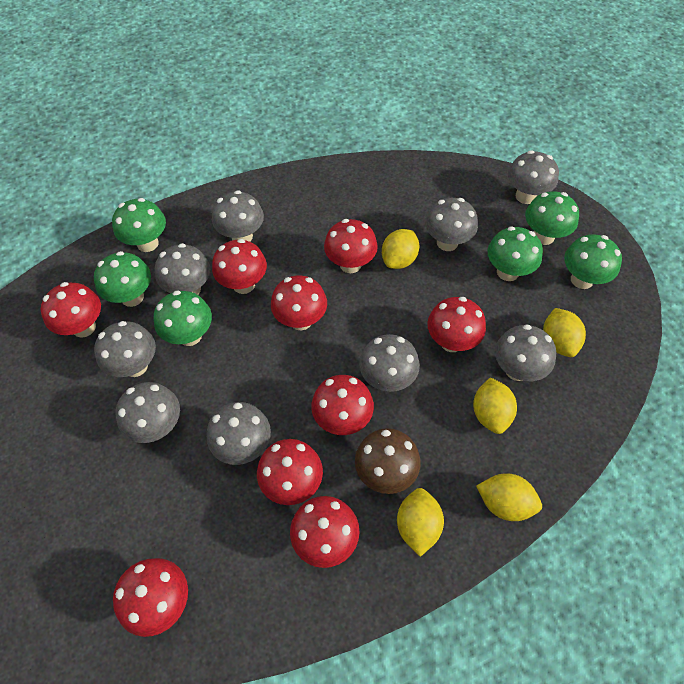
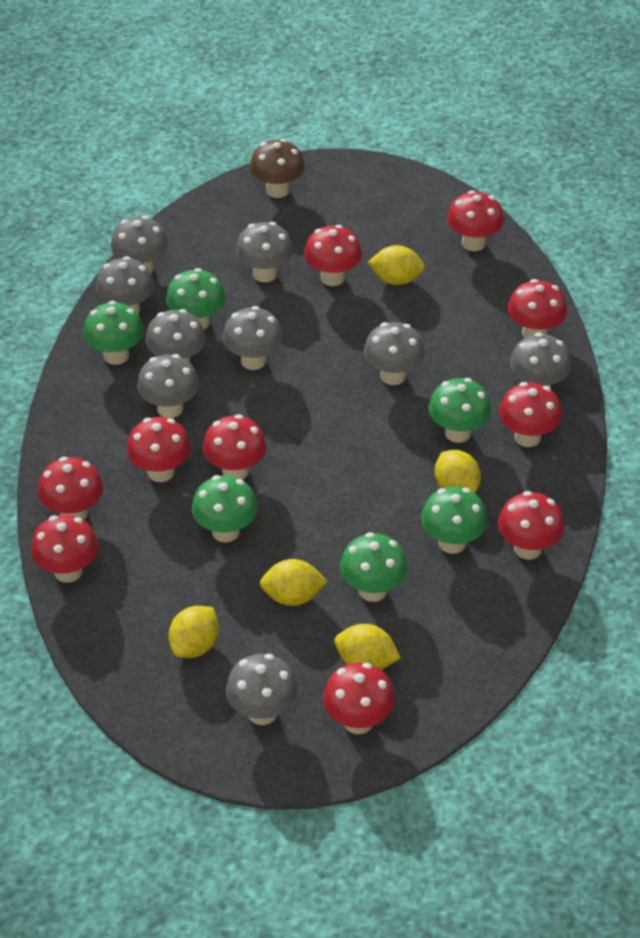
red mushroom: 9 -> 10

